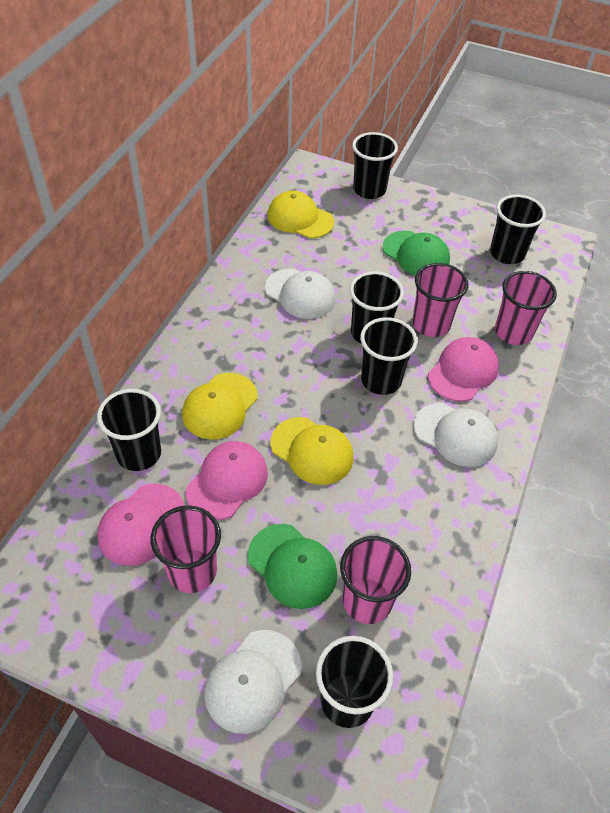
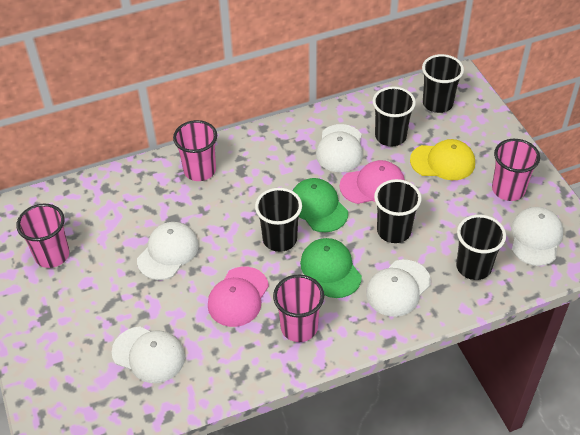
black cup: 6 -> 5
pink cap: 3 -> 2
white cap: 3 -> 5
yellow cap: 3 -> 1

